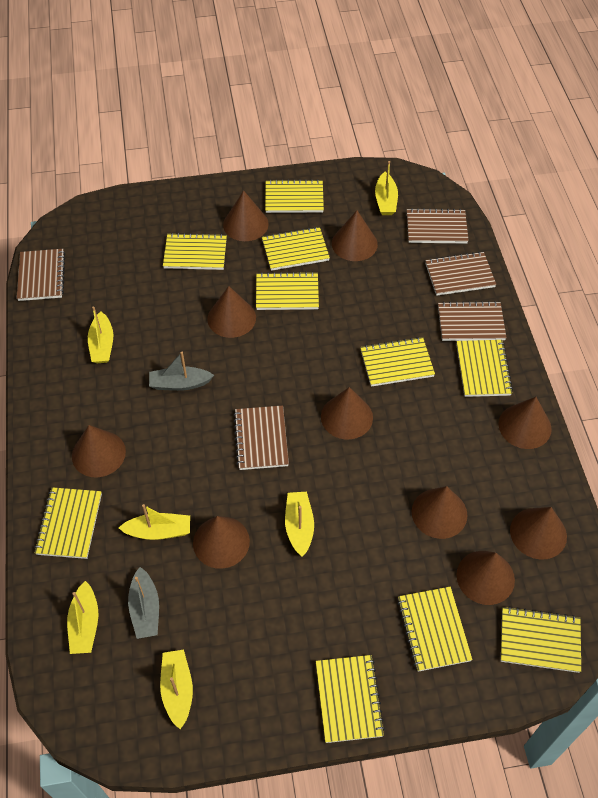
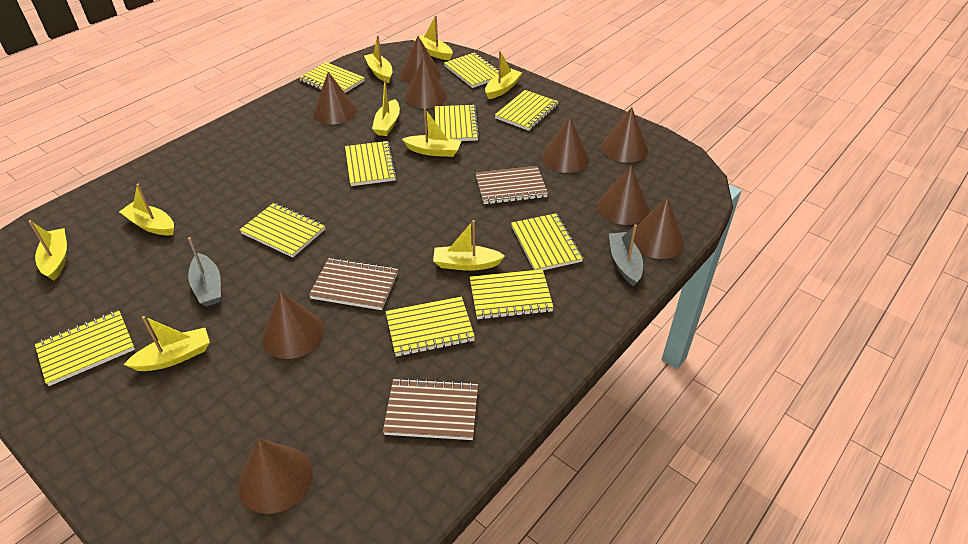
brown cone: 10 -> 9
brown notebook: 5 -> 3
yellow boat: 6 -> 9

